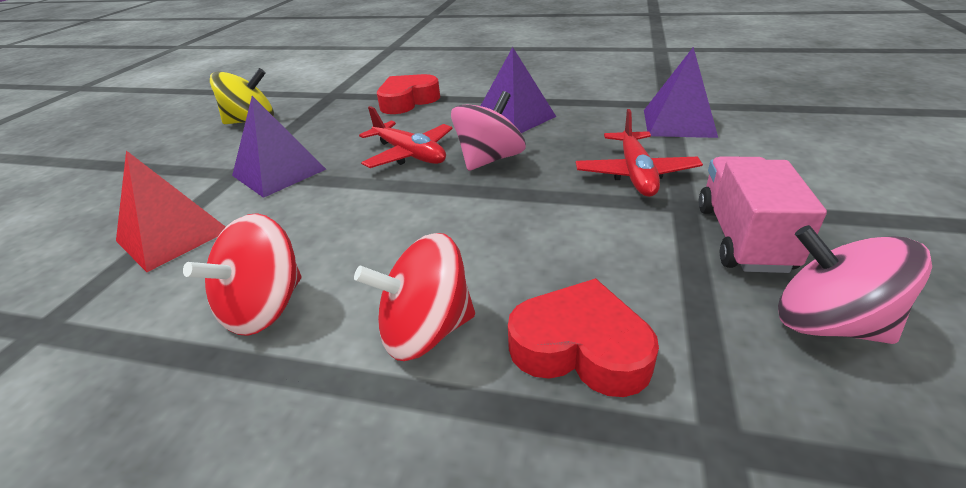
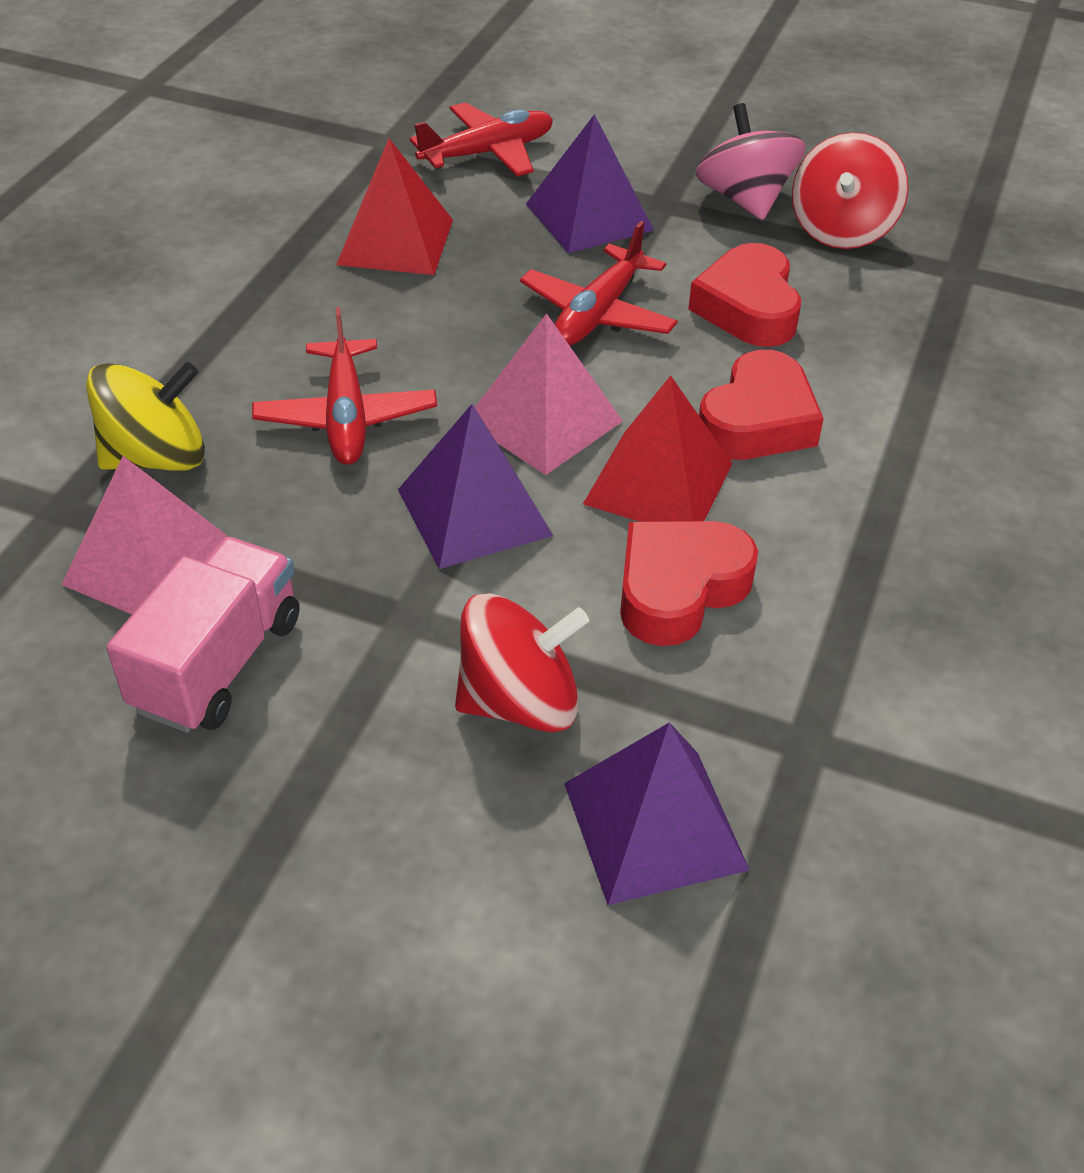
pink pyramid: 0 -> 2
pink spinning top: 2 -> 1
red heart: 2 -> 3
red plane: 2 -> 3
red pyramid: 1 -> 2

